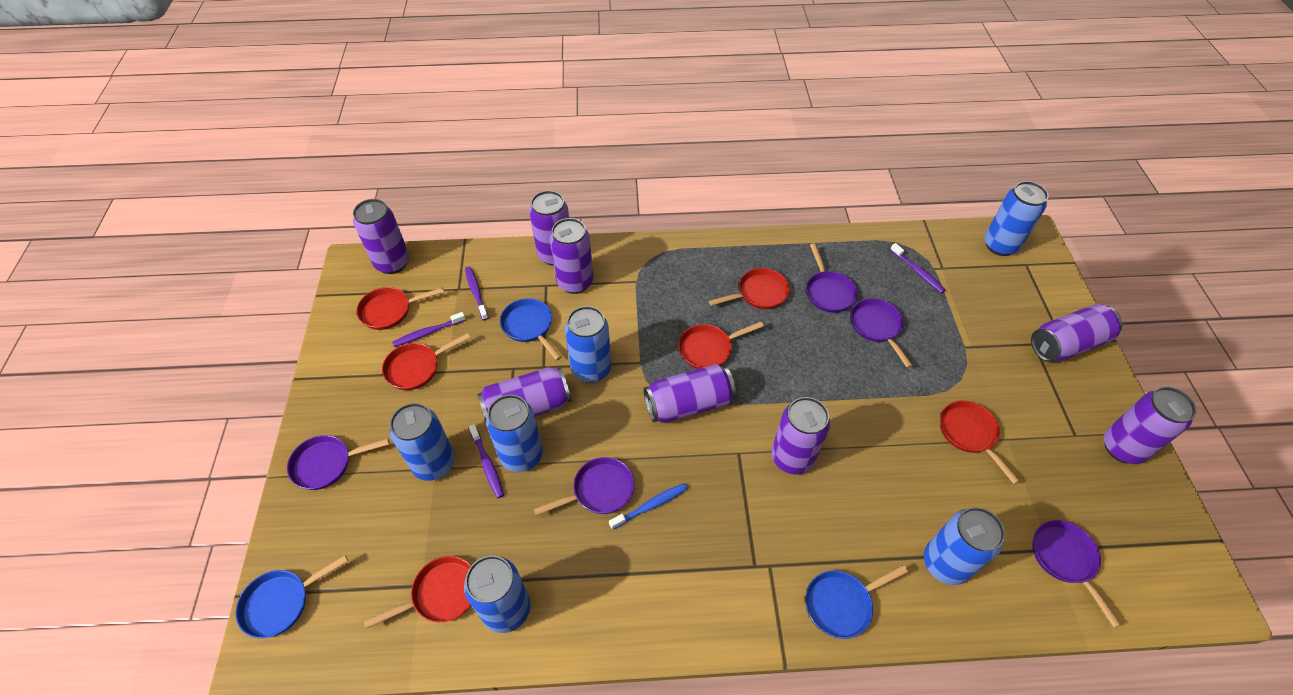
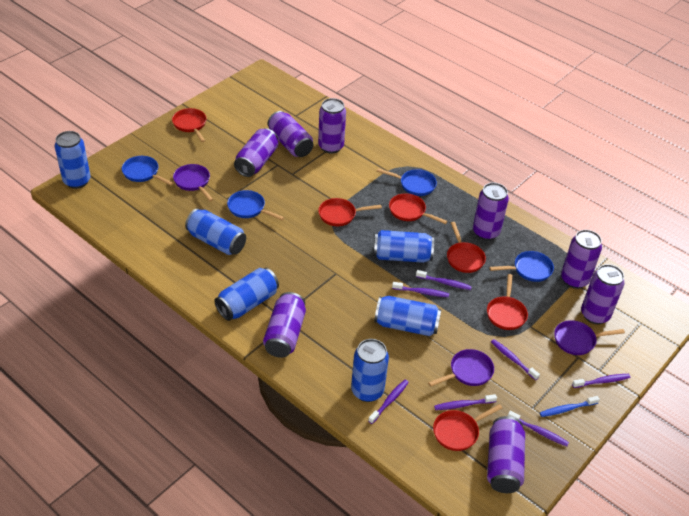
blue pan: 3 -> 4
purple pan: 5 -> 3
purple toothbrush: 4 -> 7

